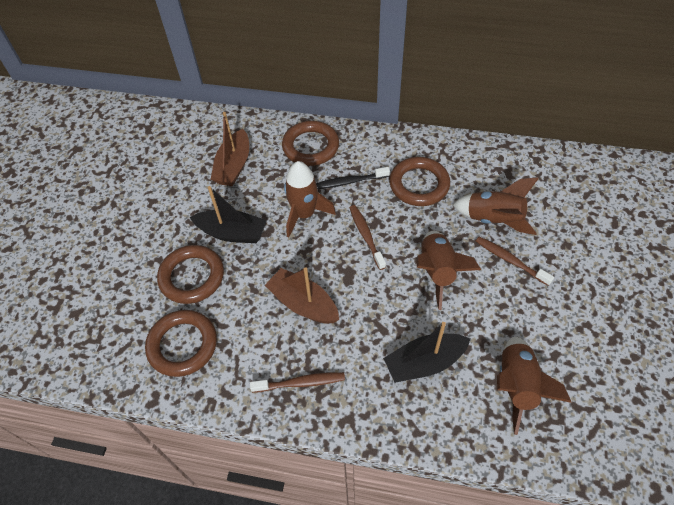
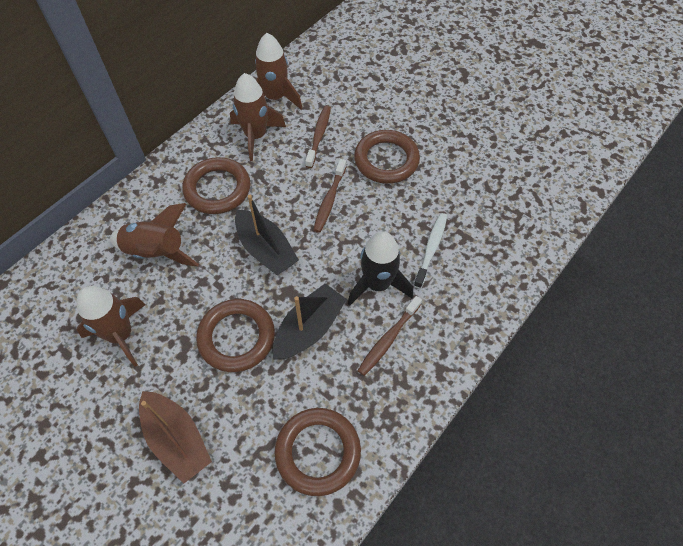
black rocket: 0 -> 1
black toothbrush: 1 -> 0
brown boat: 2 -> 1
white toothbrush: 0 -> 1

